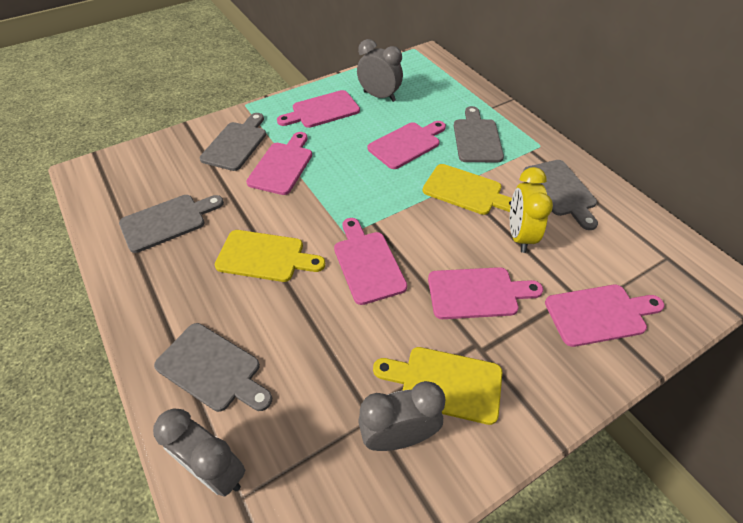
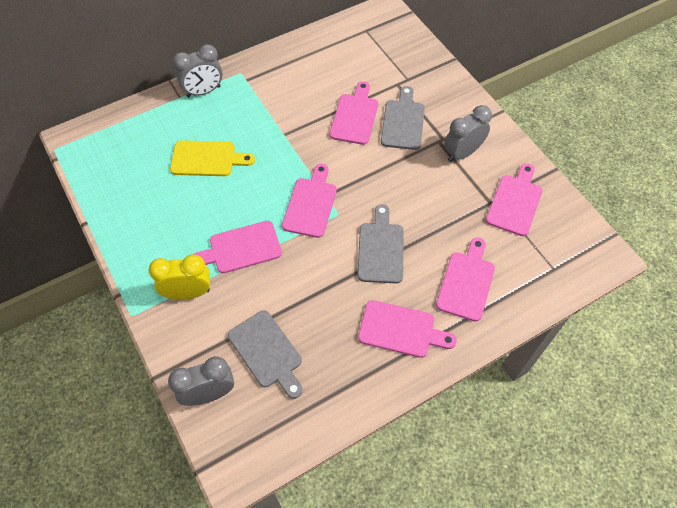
grey cutting board: 5 -> 3
yellow cutting board: 3 -> 1

